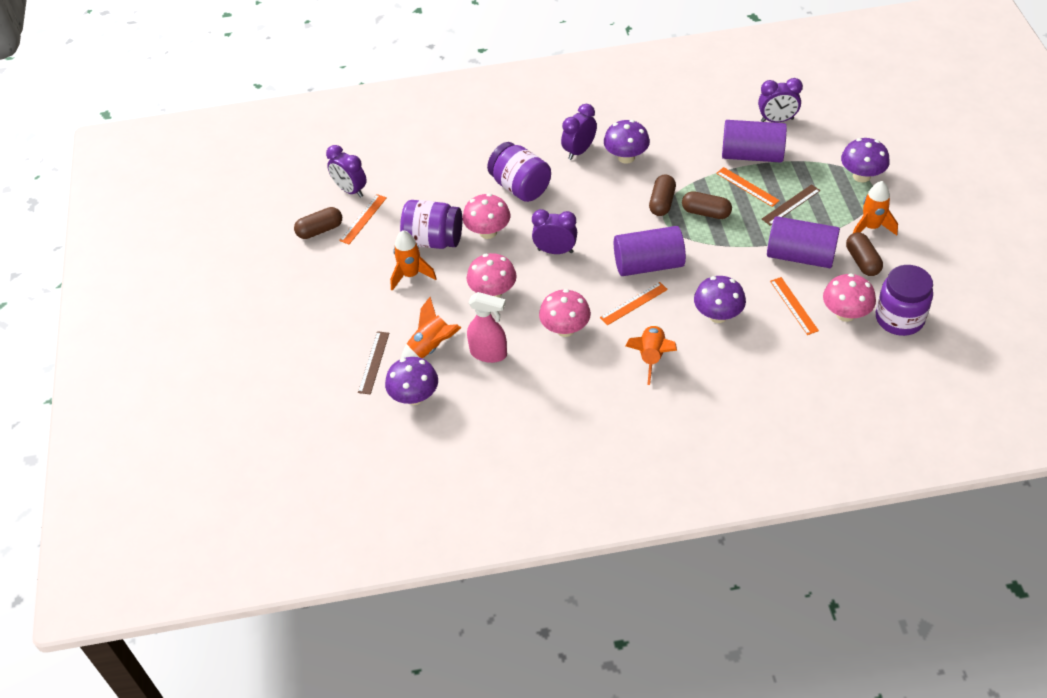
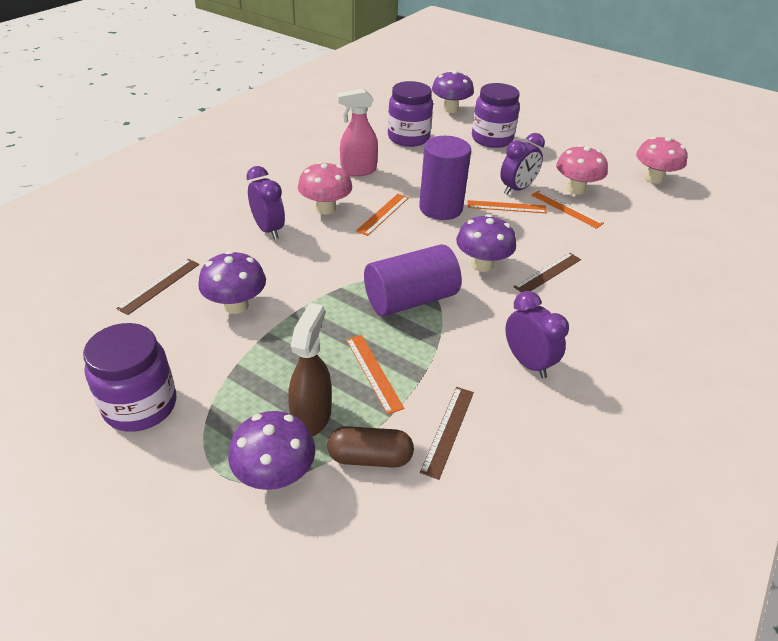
brown capsule: 4 -> 1
brown ruler: 2 -> 3
brown spray bottle: 0 -> 1
orange rocket: 4 -> 0
pink mushroom: 4 -> 3
purple clock: 4 -> 3
purple cylinder: 3 -> 2

